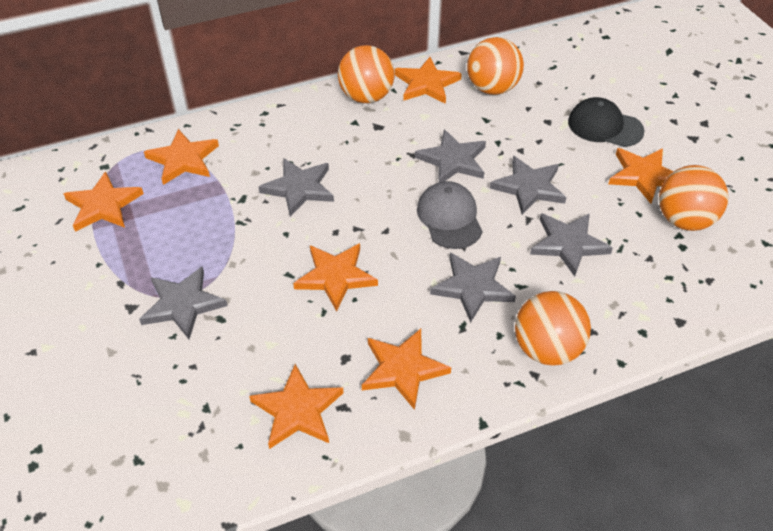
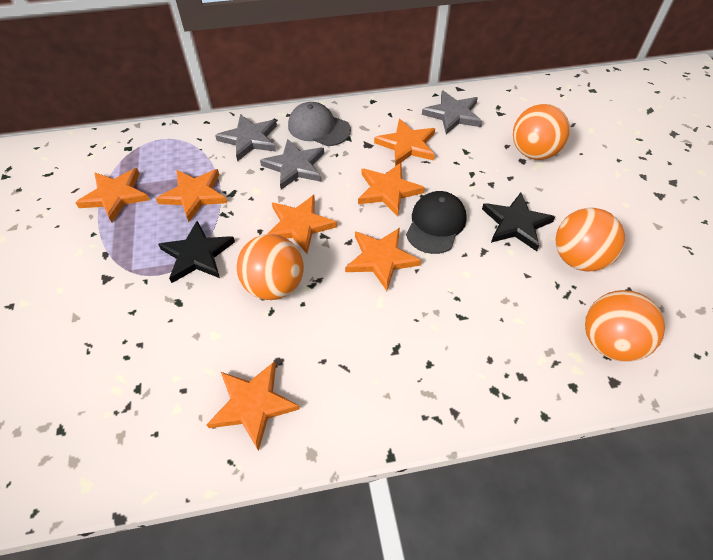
black star: 0 -> 2
grey star: 6 -> 3

